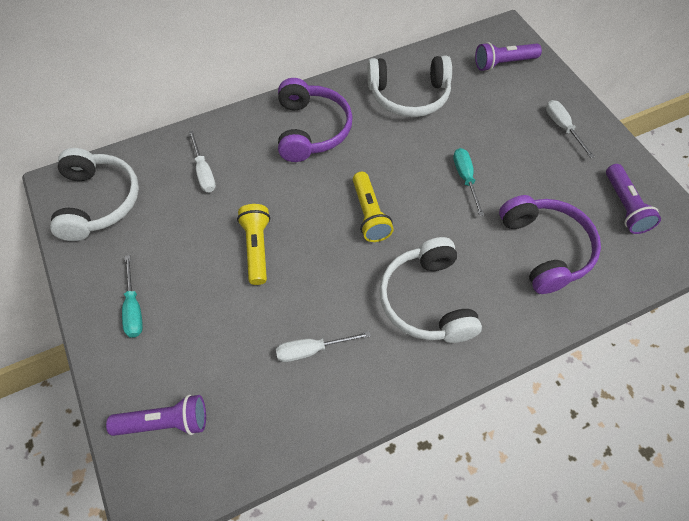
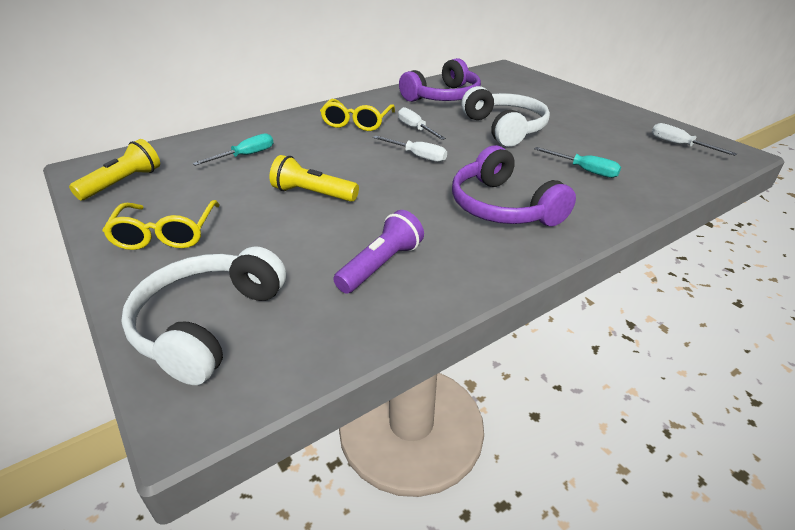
purple flashlight: 3 -> 1
white headphones: 3 -> 2
yellow glasses: 0 -> 2

